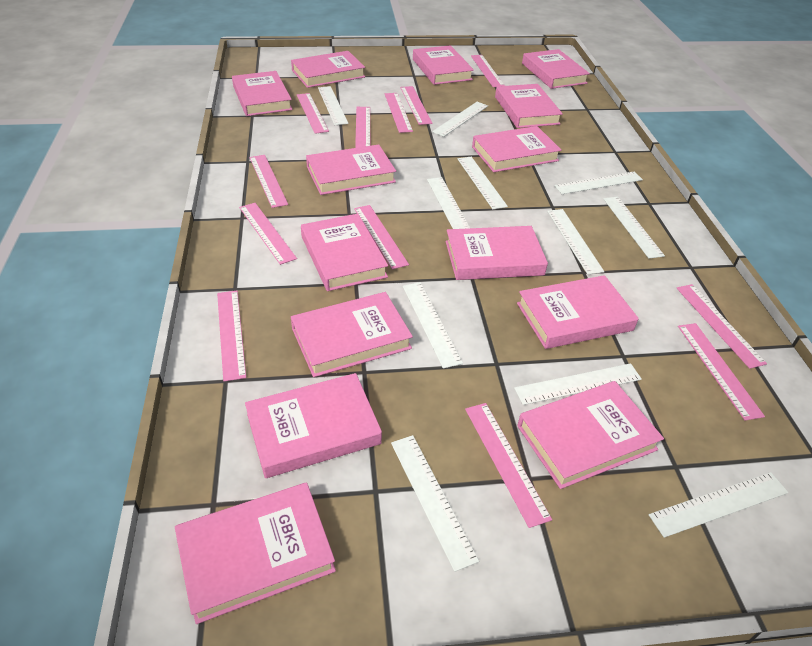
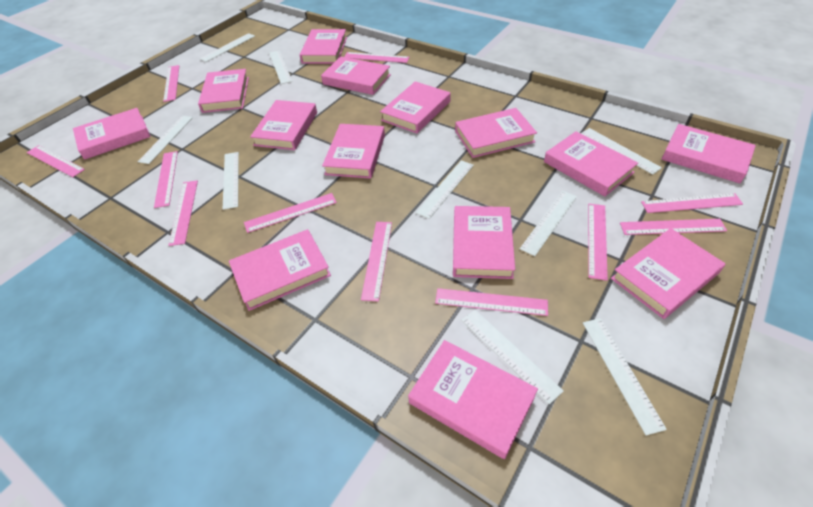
pink ruler: 12 -> 11
white ruler: 11 -> 9

